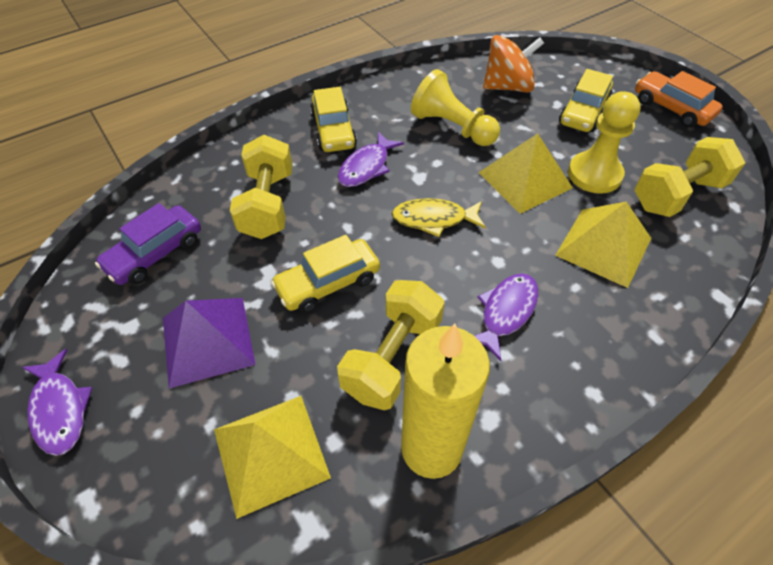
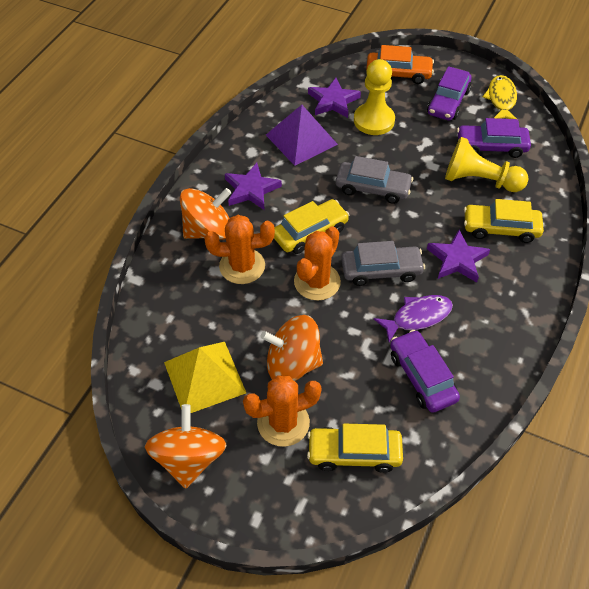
grey car: 0 -> 2
orange cactus: 0 -> 3
orange spinning top: 1 -> 3
purple car: 1 -> 3
purple fish: 3 -> 1
purple star: 0 -> 3
yellow candle: 1 -> 0
yellow dumbbell: 3 -> 0
yellow pyramid: 3 -> 1

